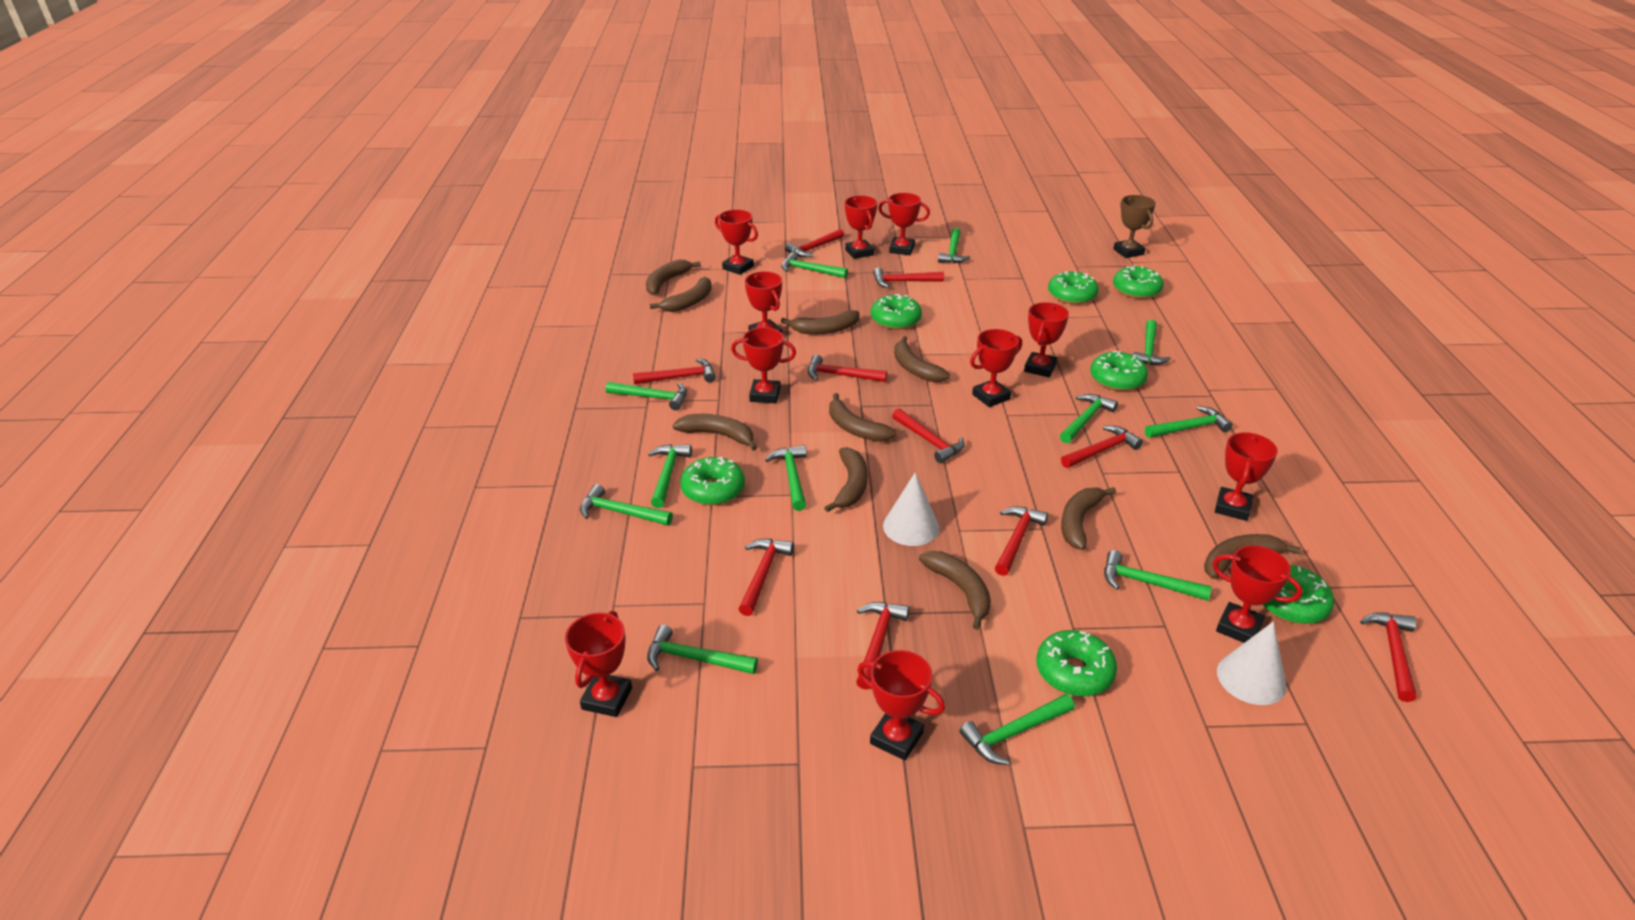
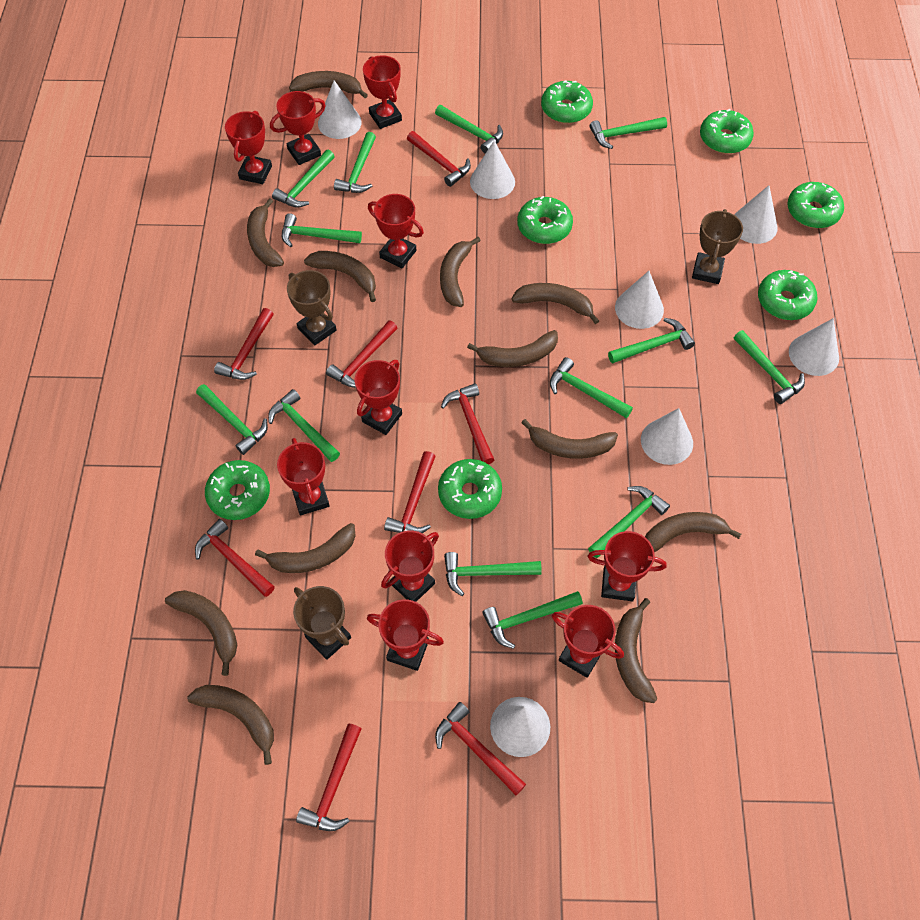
brown banana: 10 -> 12
brown trophy: 1 -> 3
green hammer: 12 -> 13
red hammer: 10 -> 8
red trophy: 11 -> 10
white cone: 2 -> 7

